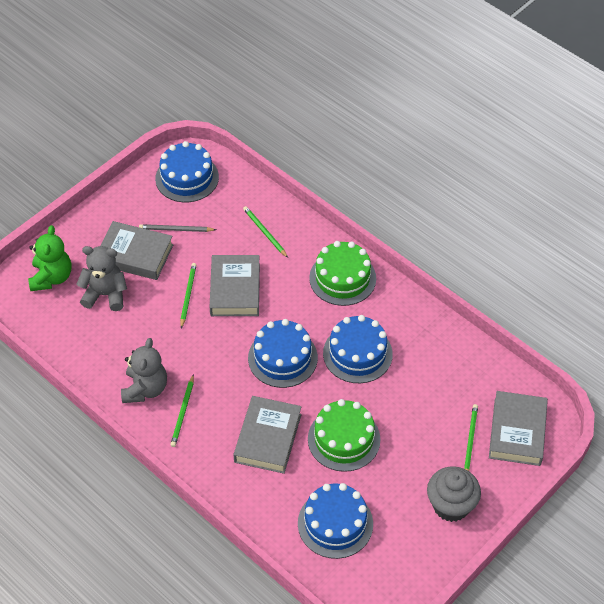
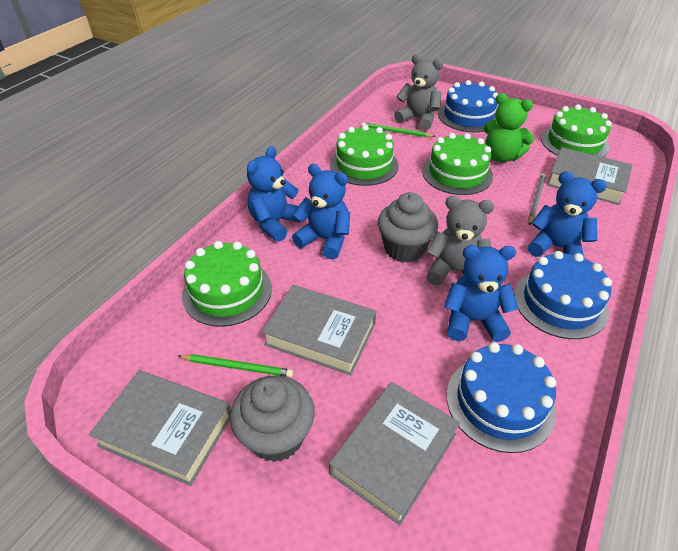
blue cake: 4 -> 3
blue teddy bear: 0 -> 4
green cake: 2 -> 4
green pencil: 4 -> 2
grey cupcake: 1 -> 2

